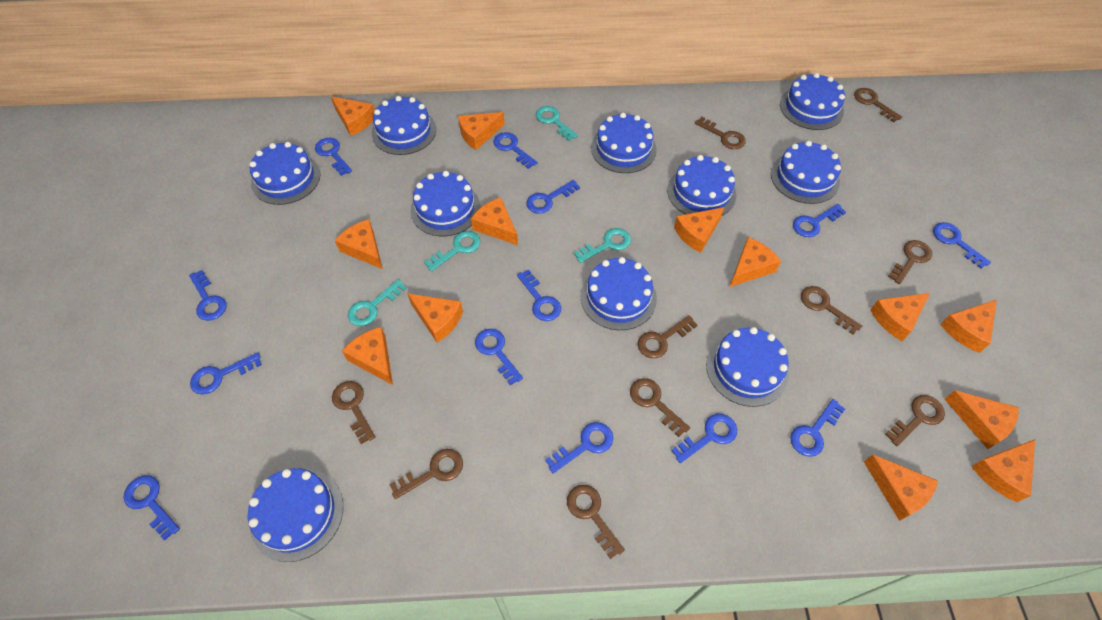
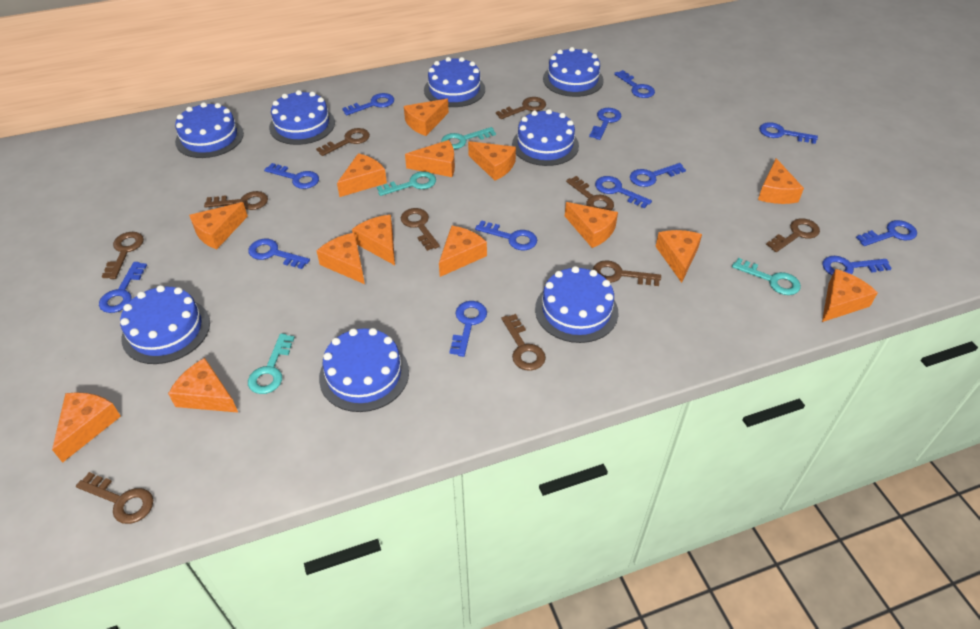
blue cake: 10 -> 8
orange cheese: 13 -> 14

